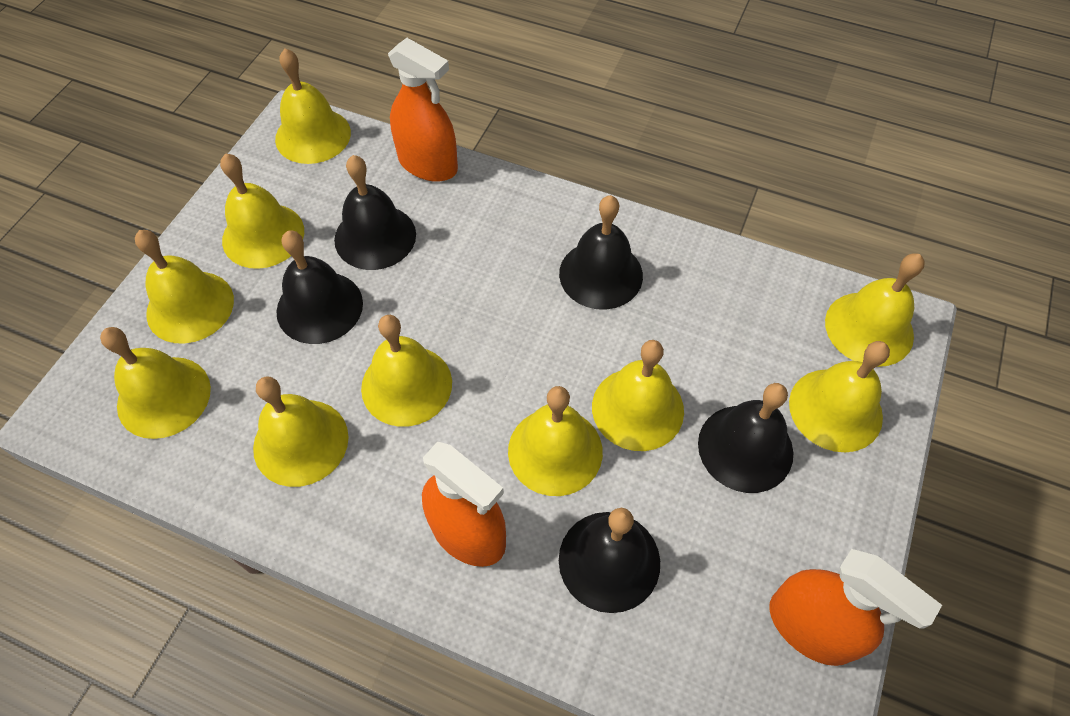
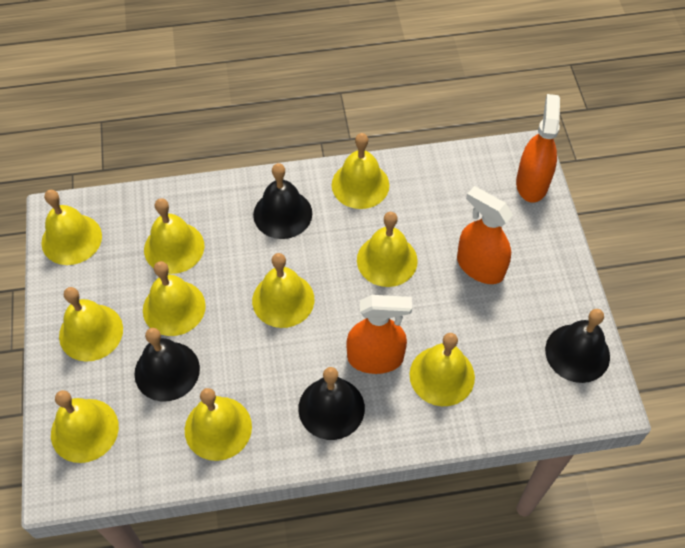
black bell: 5 -> 4

